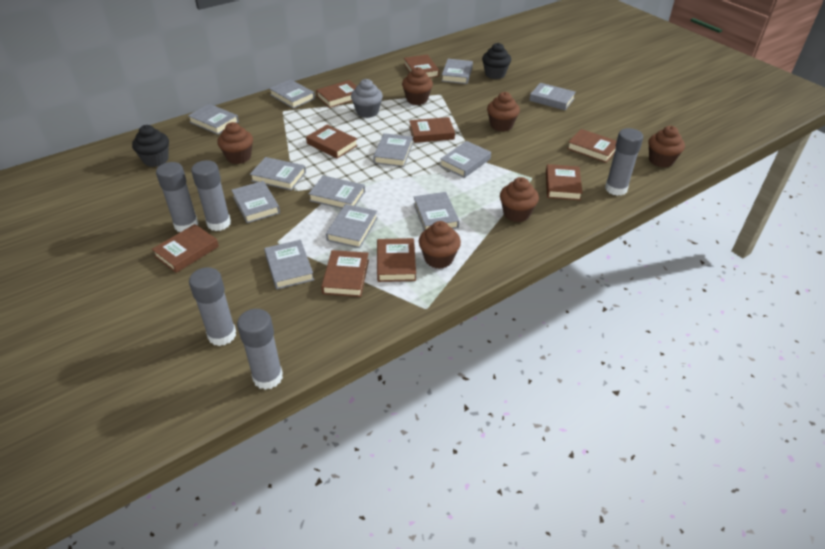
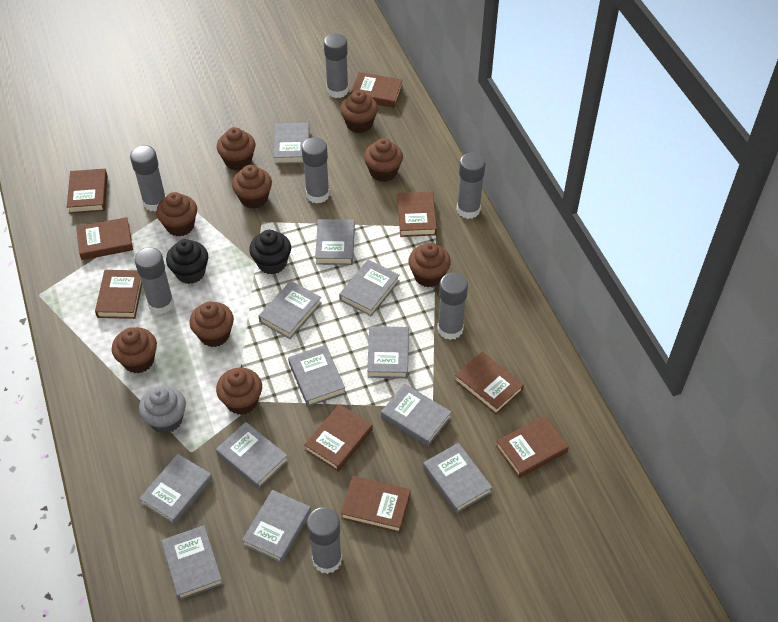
brown cupcake: 6 -> 9
grey glue stick: 5 -> 7

